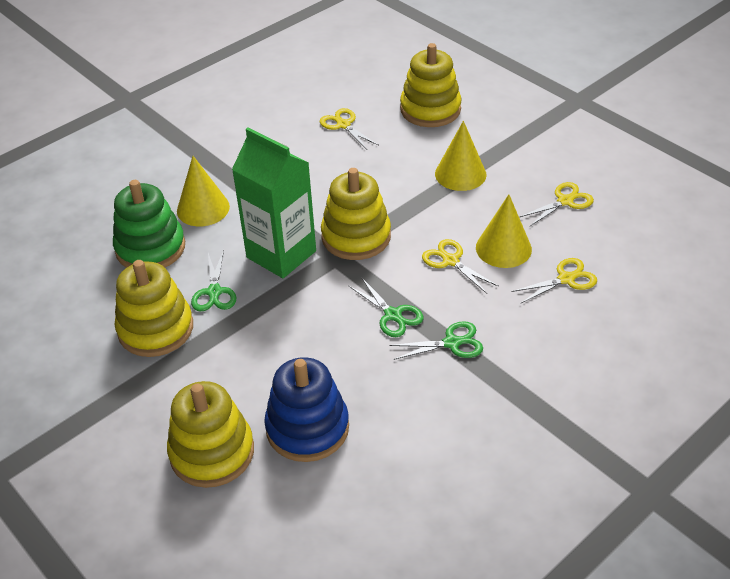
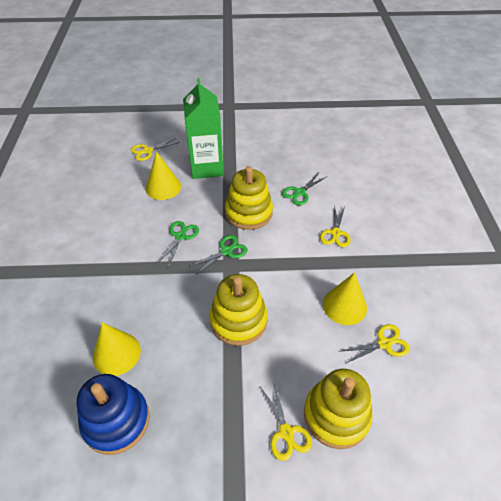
green stacking toy: 1 -> 0
yellow stacking toy: 4 -> 3

